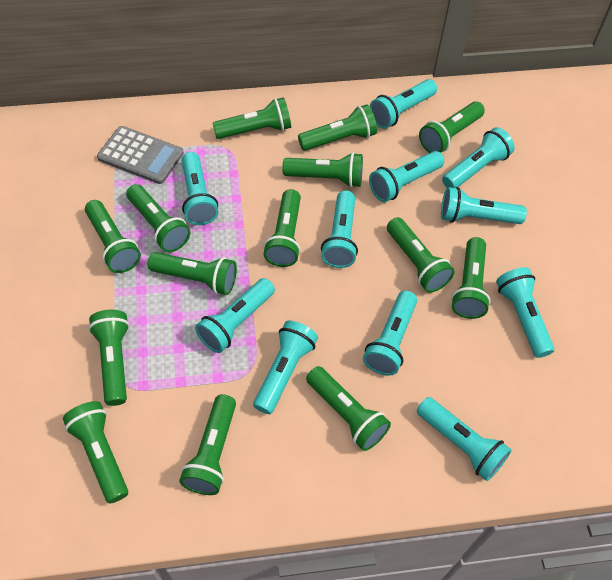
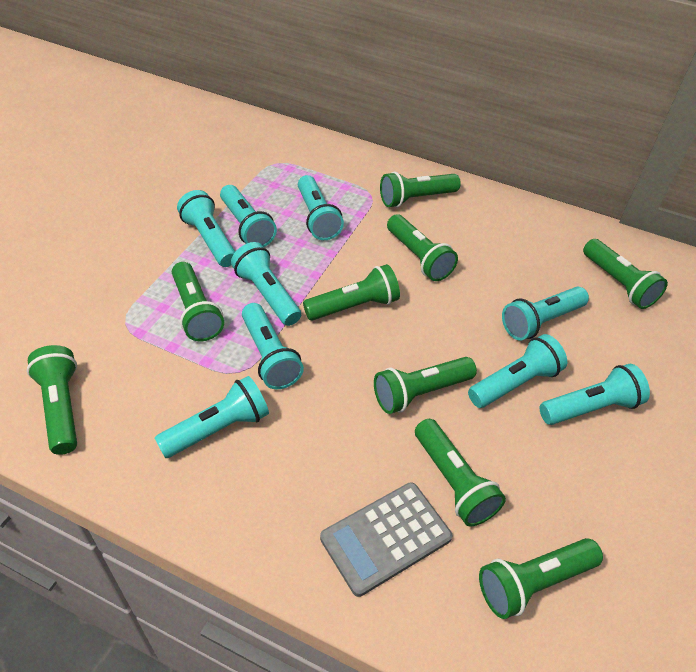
green flashlight: 14 -> 9
turquoise flashlight: 11 -> 9

